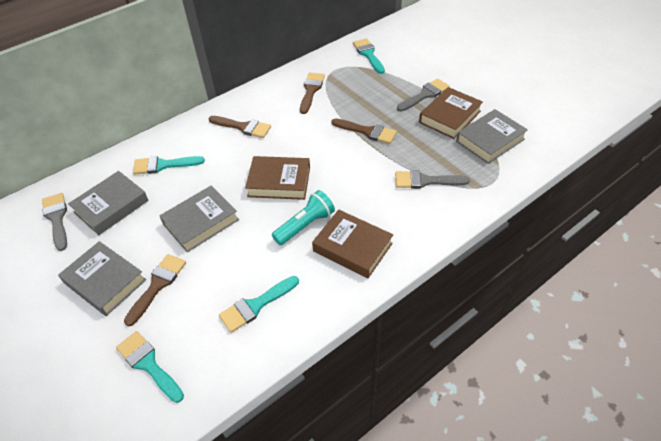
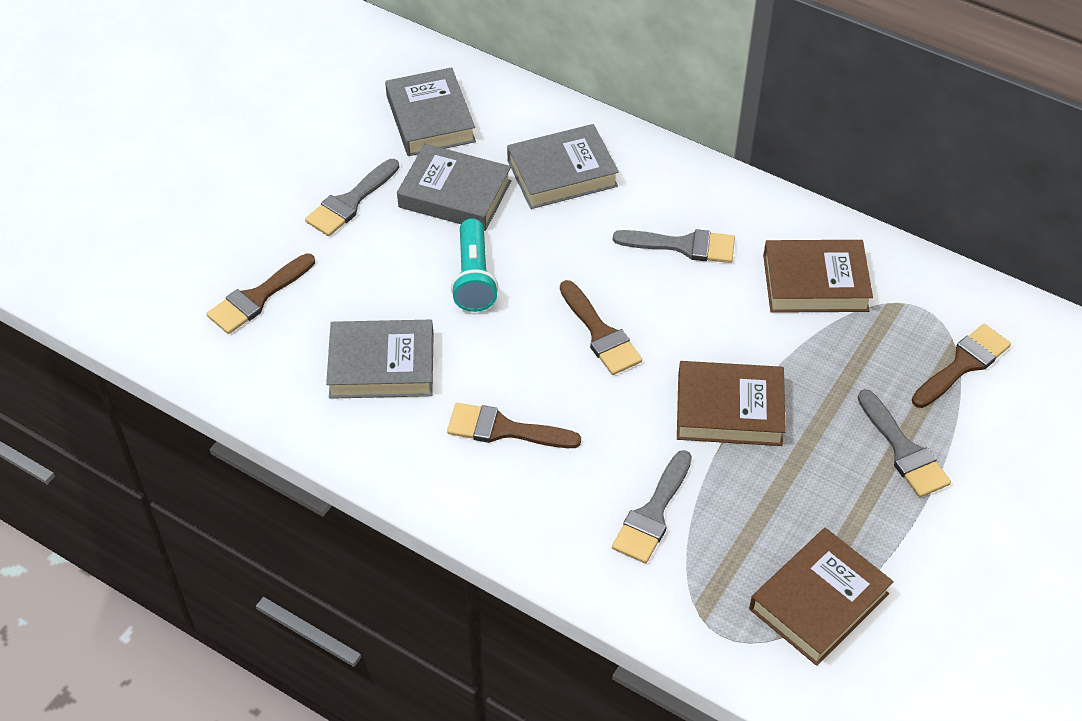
grey brush: 3 -> 4
turquoise brush: 4 -> 0

